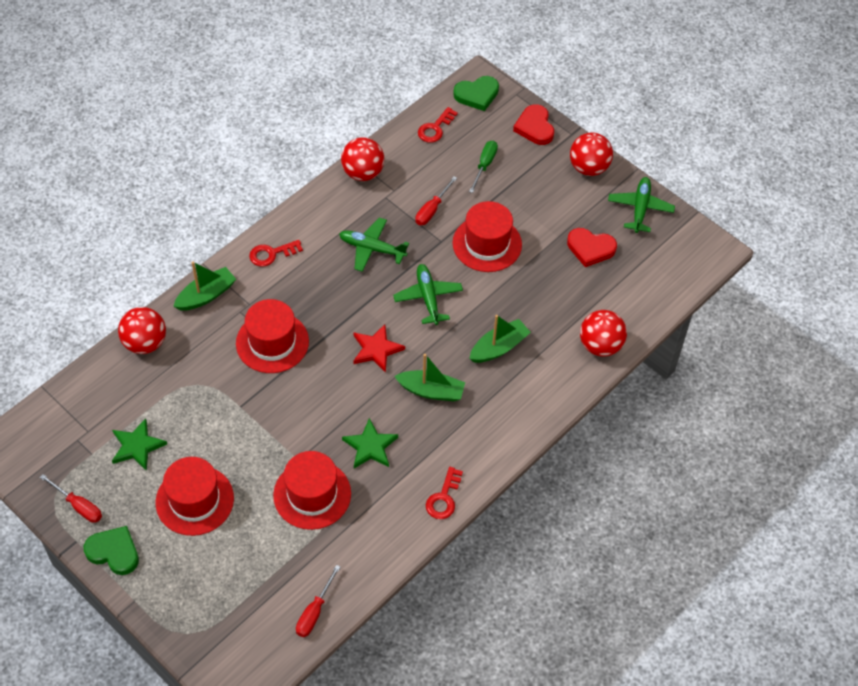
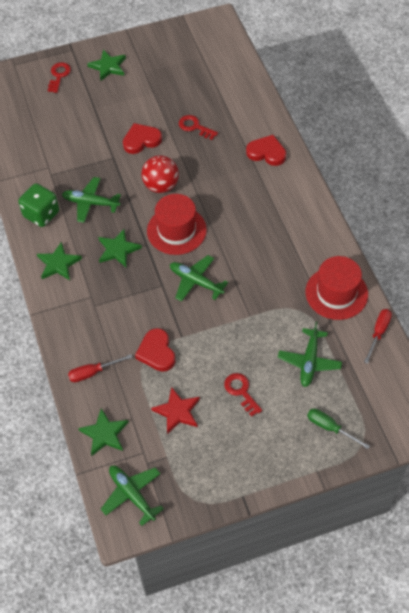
green boat: 3 -> 0
green dice: 0 -> 1
green heart: 2 -> 0
green plane: 3 -> 4
green star: 2 -> 4
red ball: 4 -> 1
red hat: 4 -> 2
red heart: 2 -> 3
red screwdriver: 3 -> 2

